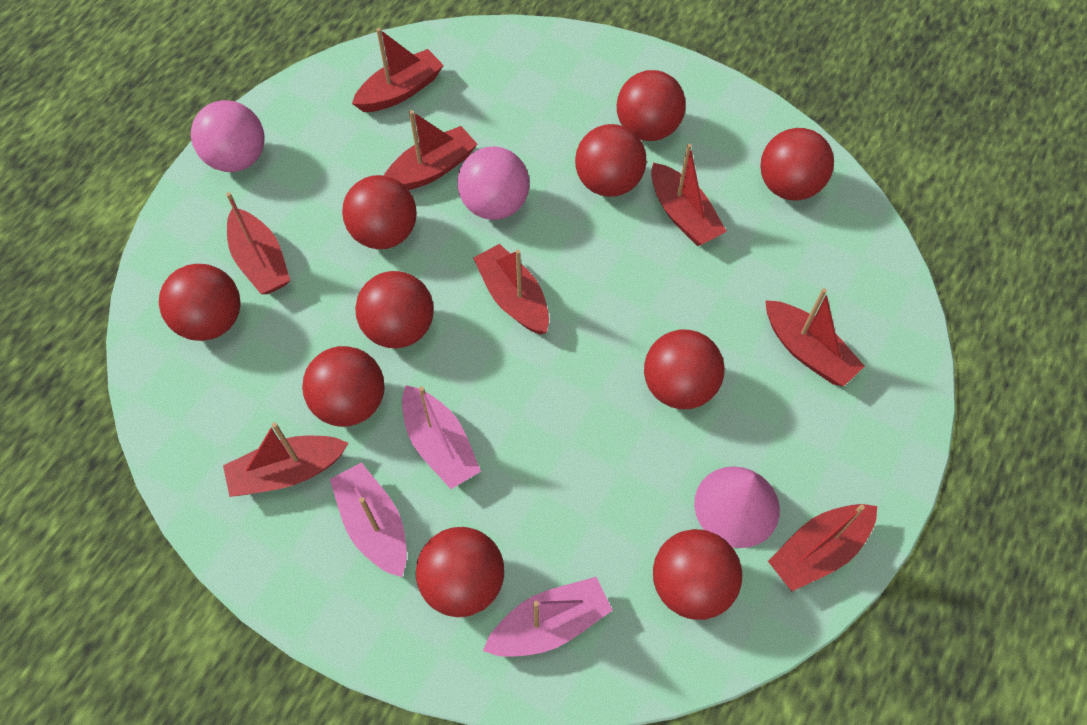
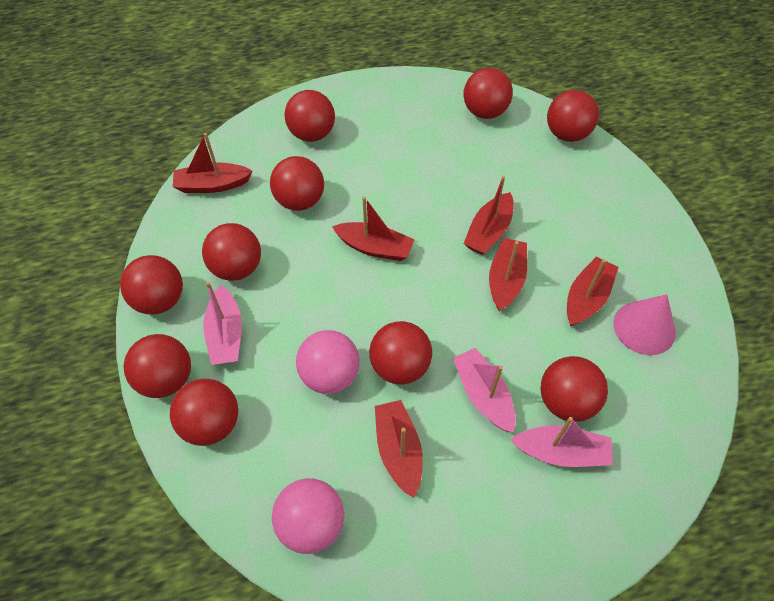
red boat: 8 -> 6

